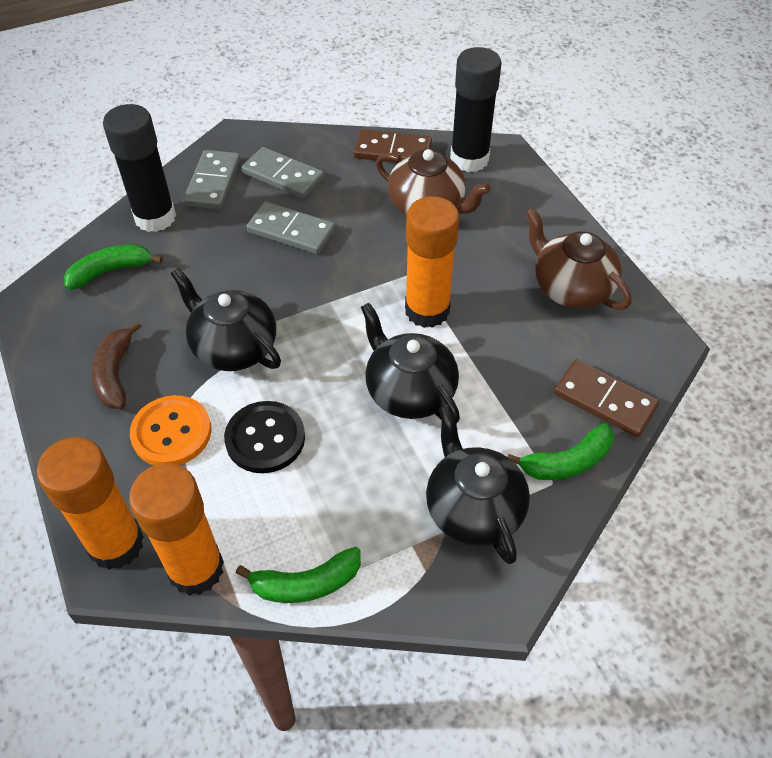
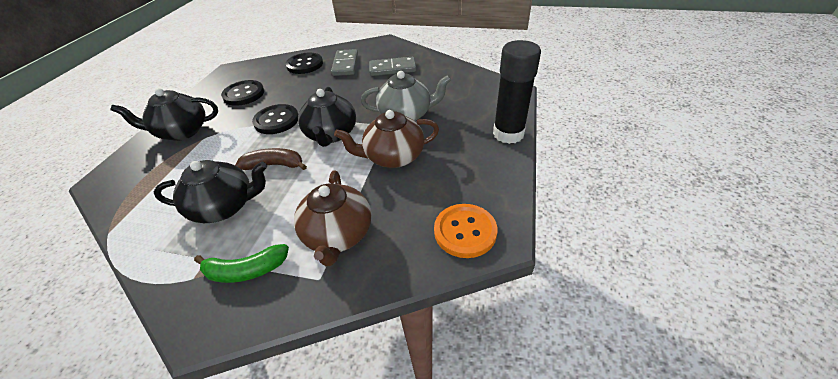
black button: 1 -> 3
black glue stick: 2 -> 1
brown domino: 2 -> 0
green banana: 3 -> 1
grey domino: 3 -> 2
grey teapot: 0 -> 1
orange glue stick: 3 -> 0

